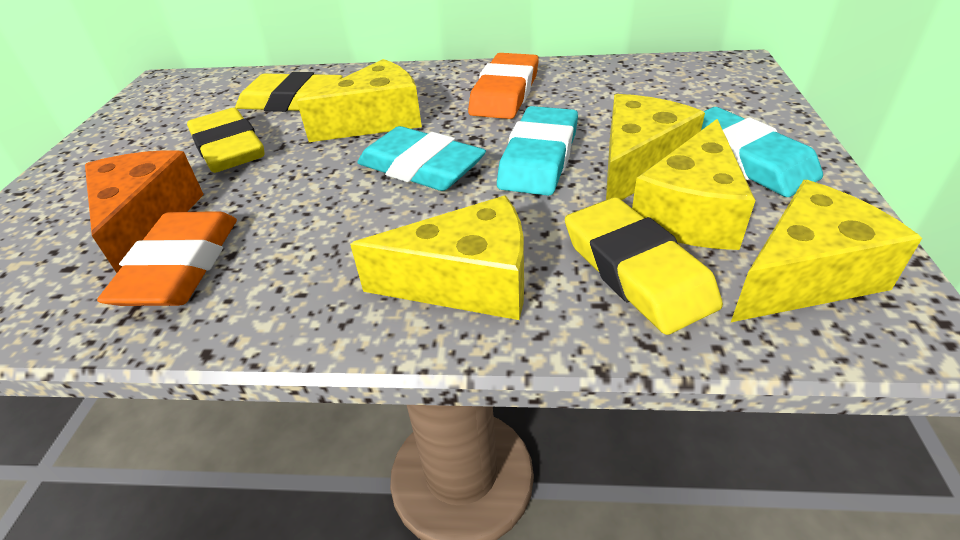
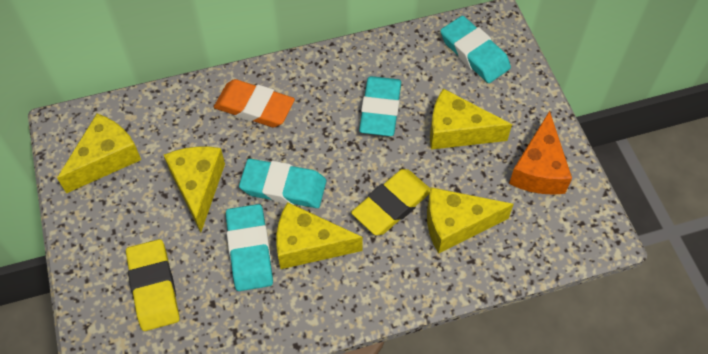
orange eraser: 2 -> 1
turquoise eraser: 3 -> 4
yellow eraser: 3 -> 2

